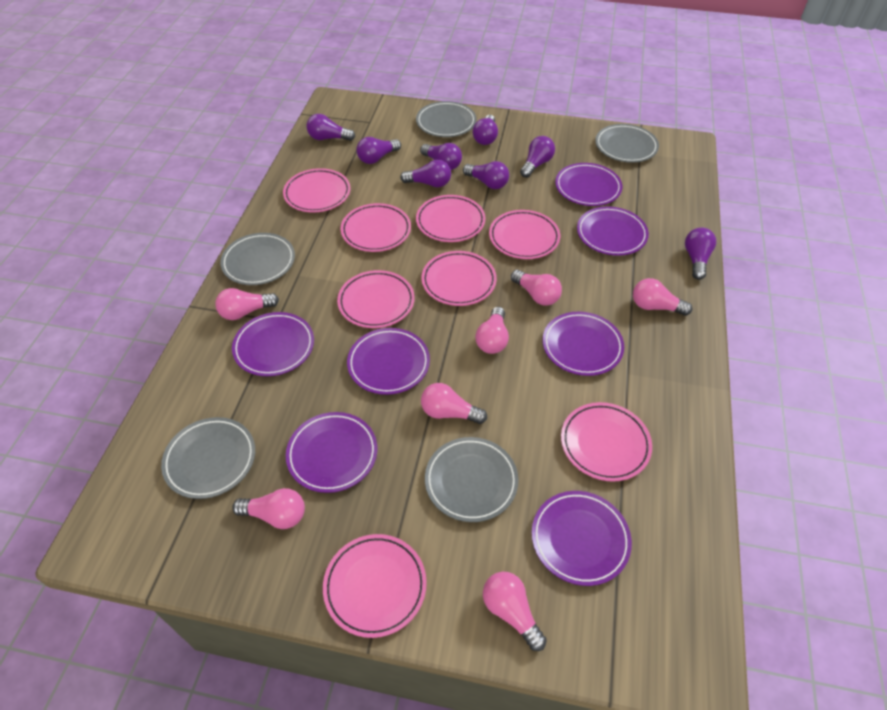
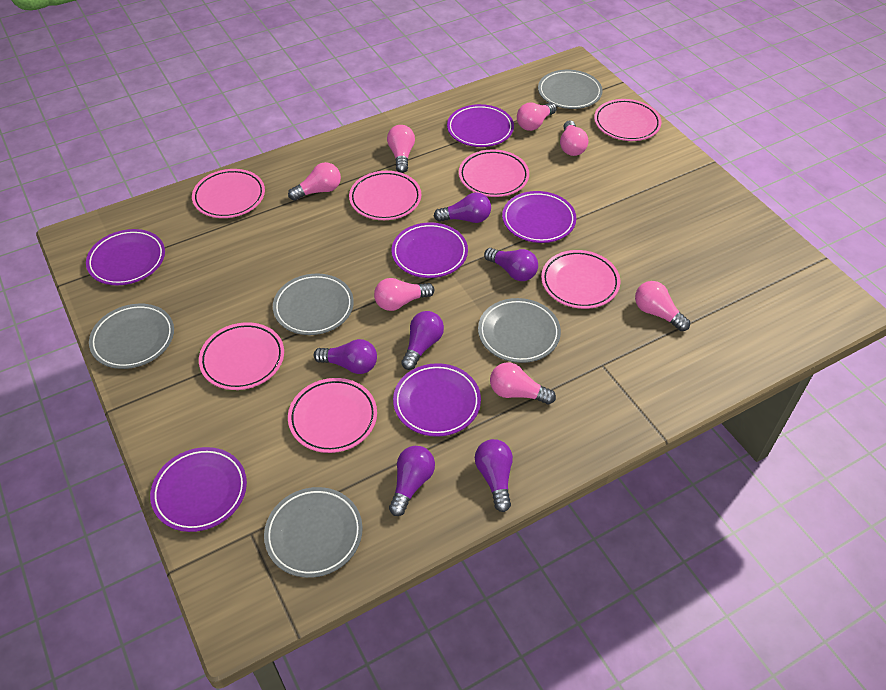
pink plate: 8 -> 7
purple light bulb: 8 -> 6
purple plate: 7 -> 6

